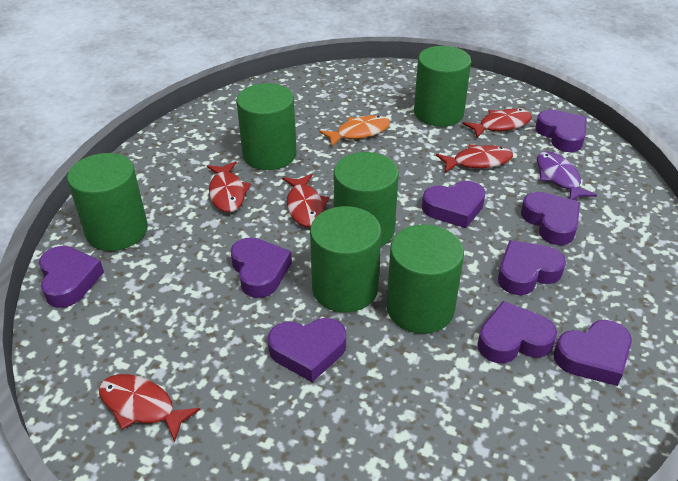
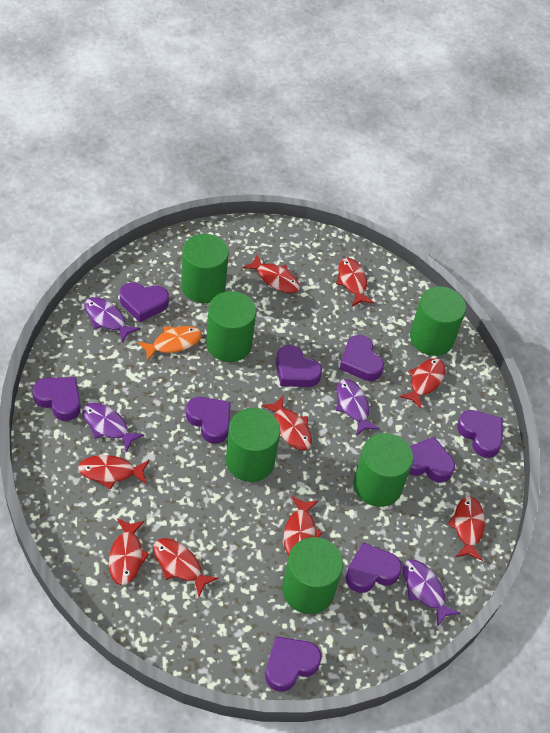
purple fish: 1 -> 4
red fish: 5 -> 9

